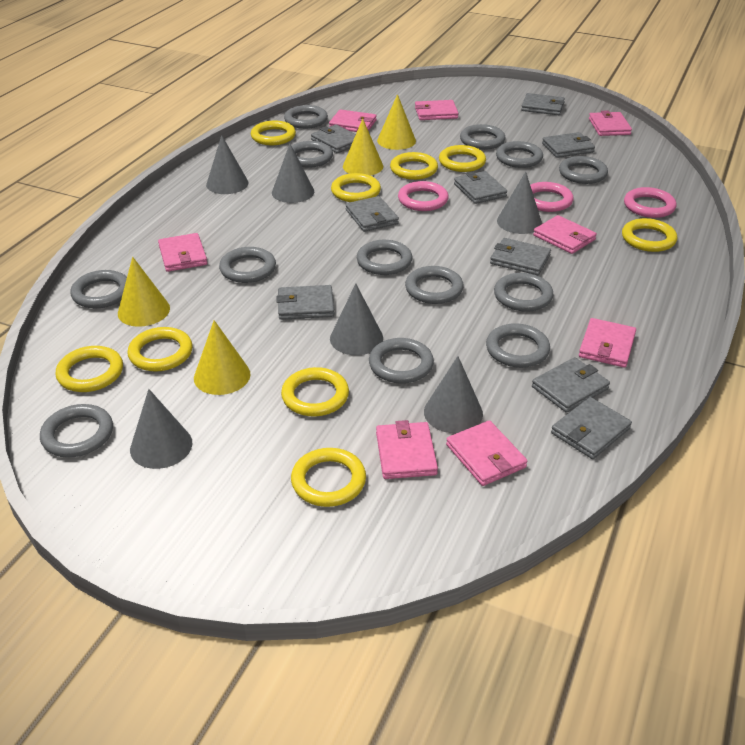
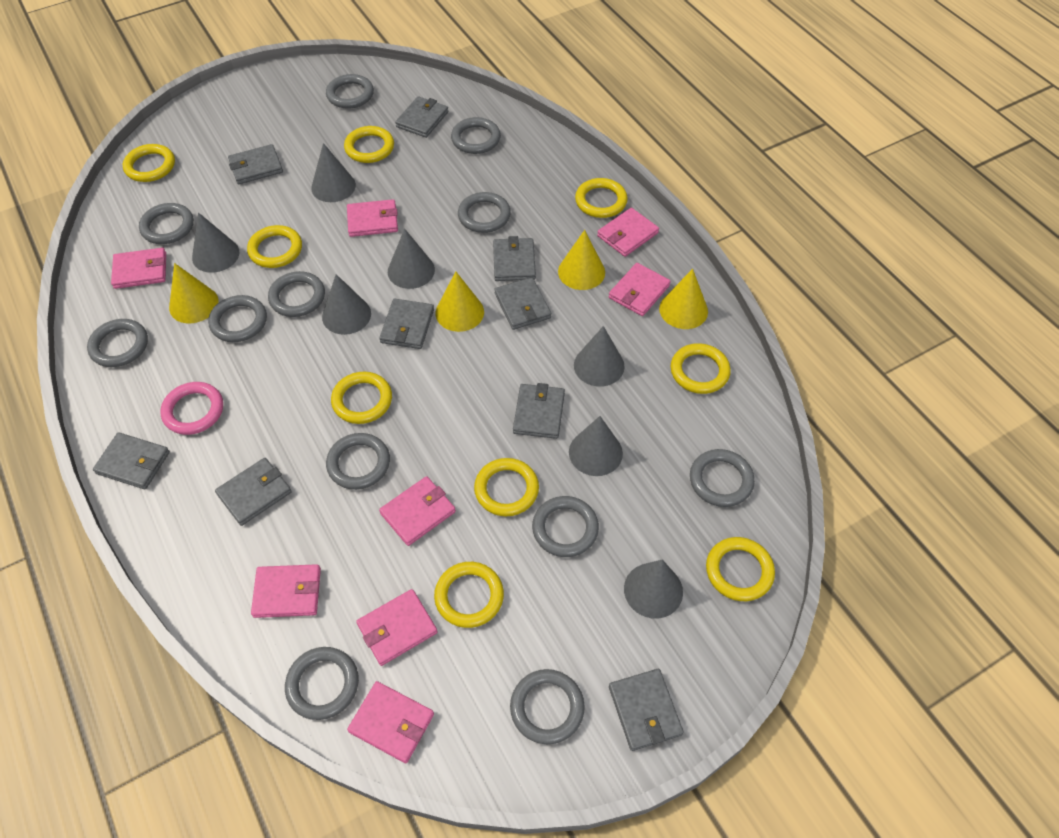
grey cone: 6 -> 7
grey ring: 13 -> 12
pink ring: 3 -> 1

